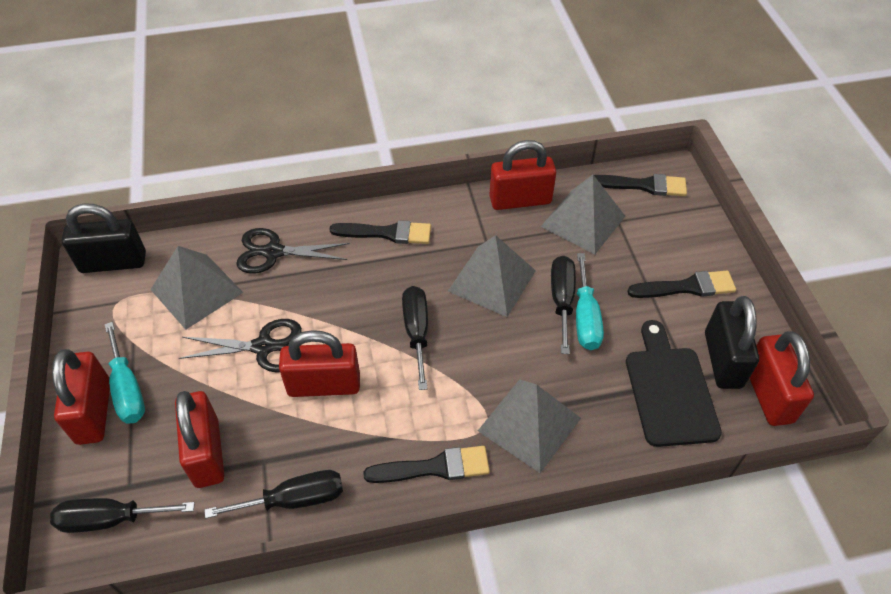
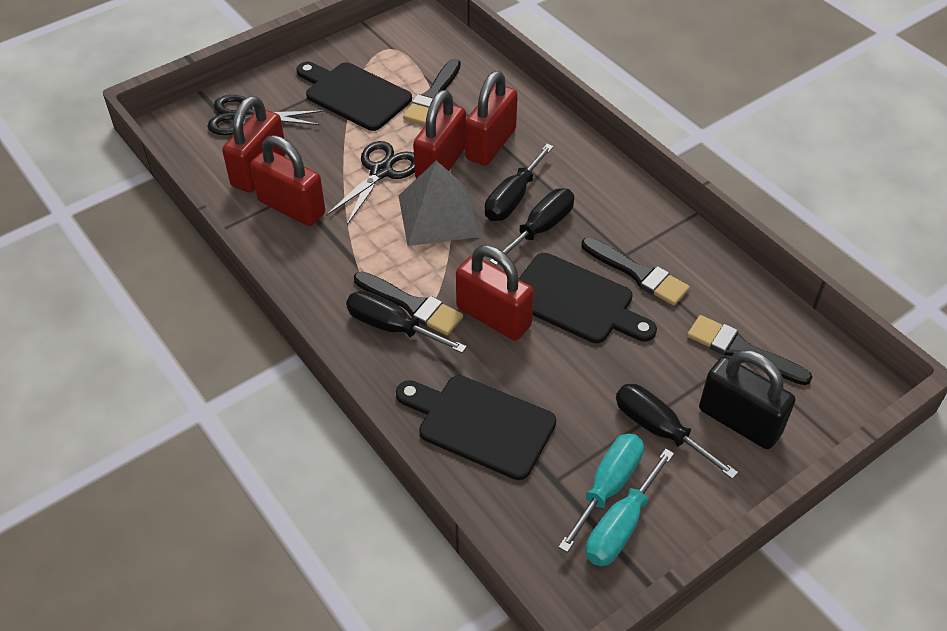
black cutting board: 1 -> 3
black padlock: 2 -> 1
grey pyramid: 4 -> 1

